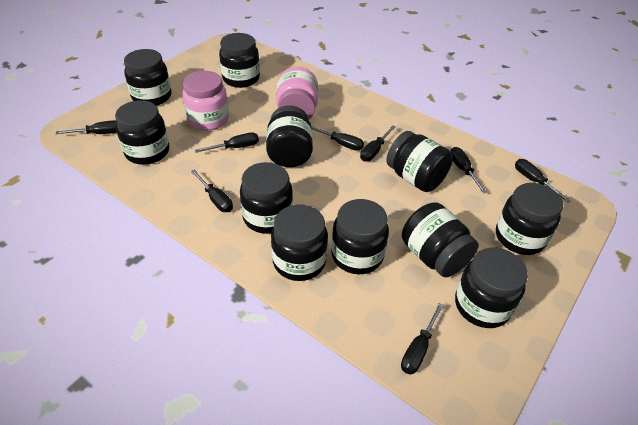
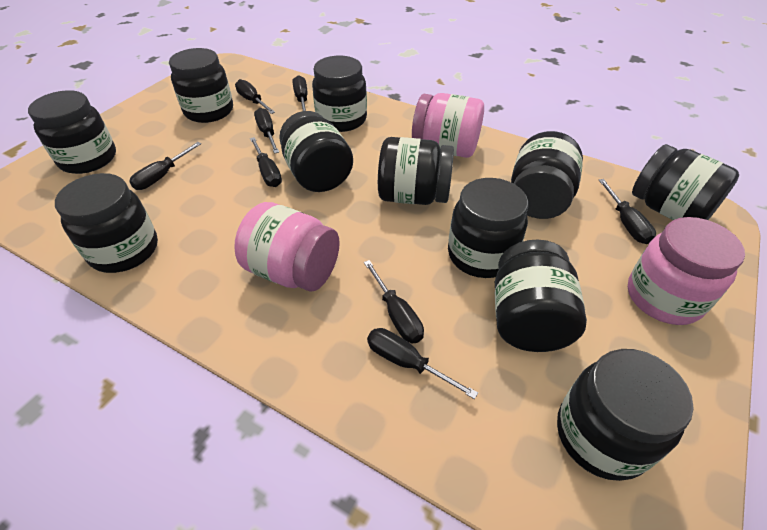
pink jar: 2 -> 3

